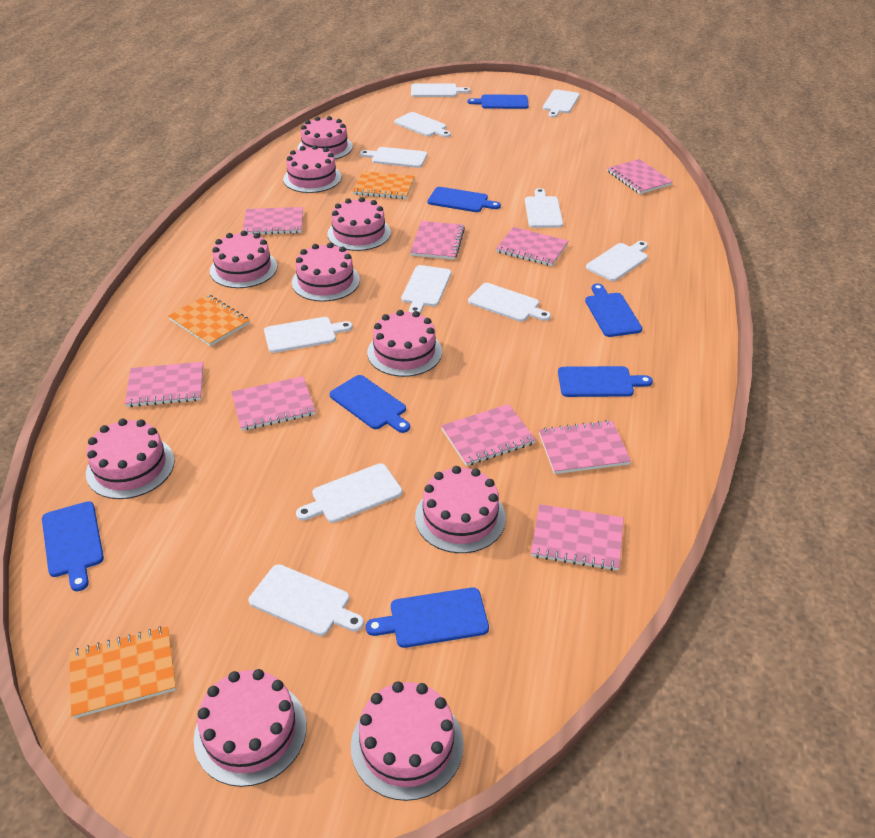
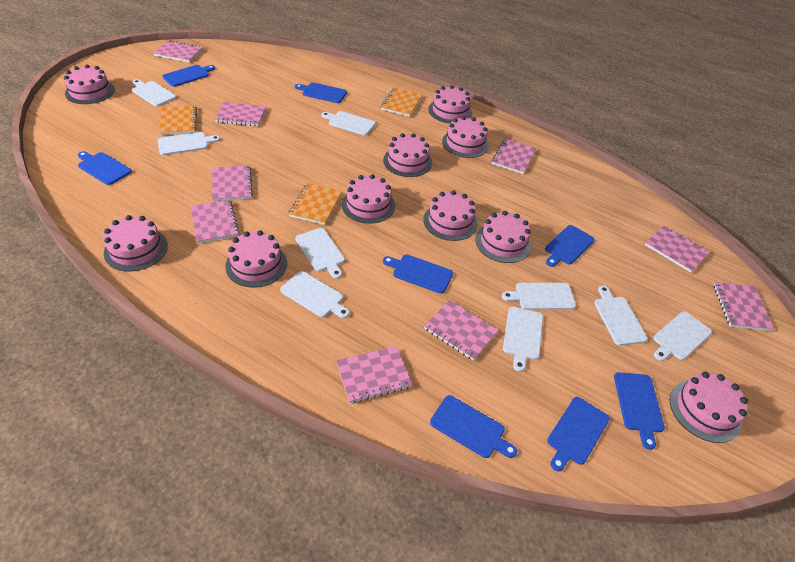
blue cutting board: 7 -> 8
white cutting board: 11 -> 9

